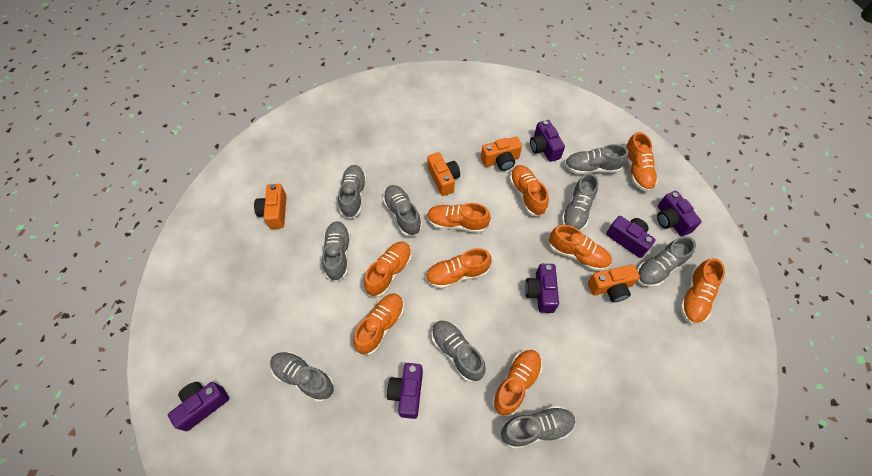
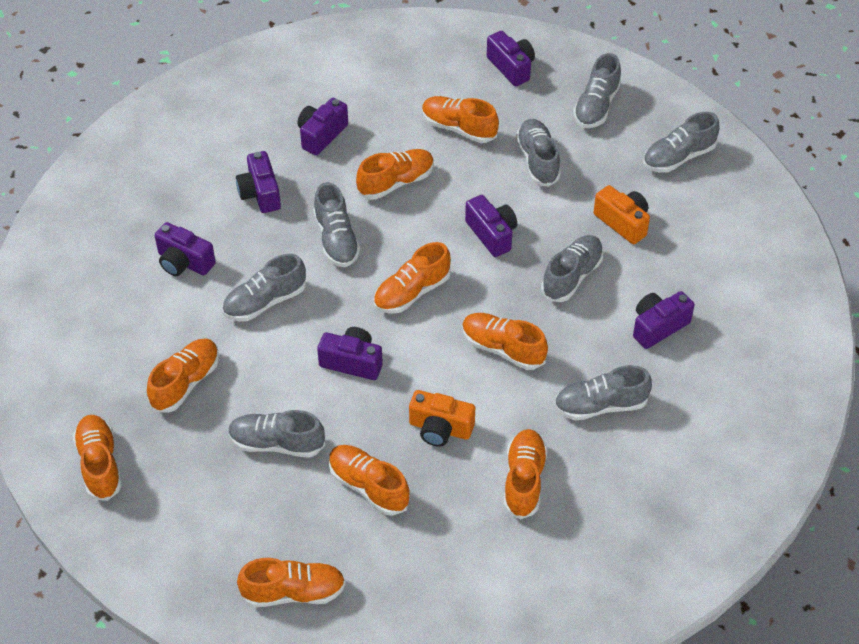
grey shoe: 9 -> 8
orange camera: 4 -> 2
purple camera: 6 -> 7

